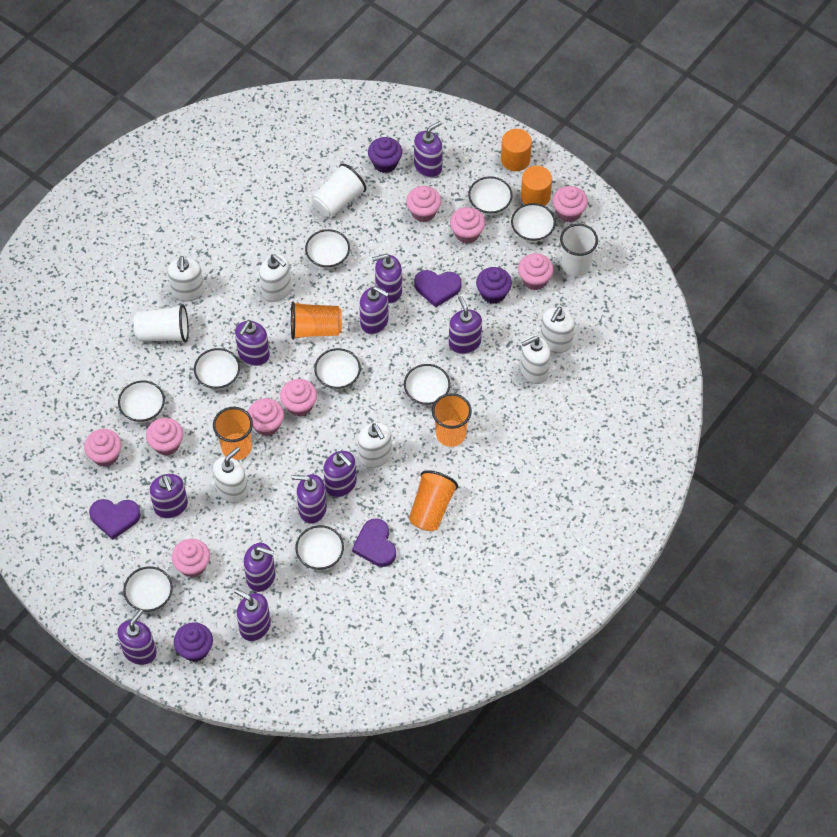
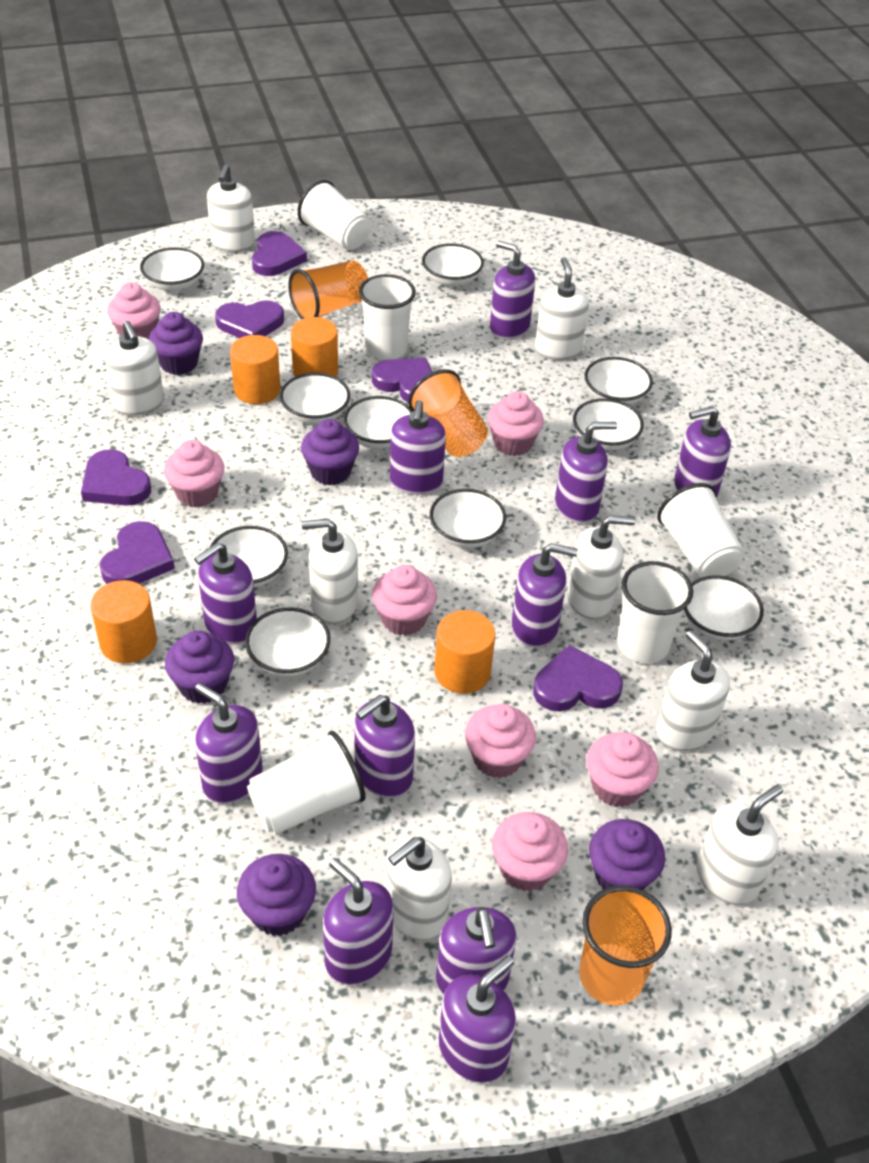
orange cup: 4 -> 3
orange cylinder: 2 -> 4
pink cupcake: 9 -> 7
purple cupcake: 3 -> 5
purple heart: 3 -> 6
white bowl: 9 -> 10
white cup: 3 -> 5
white soap dispenser: 6 -> 8

